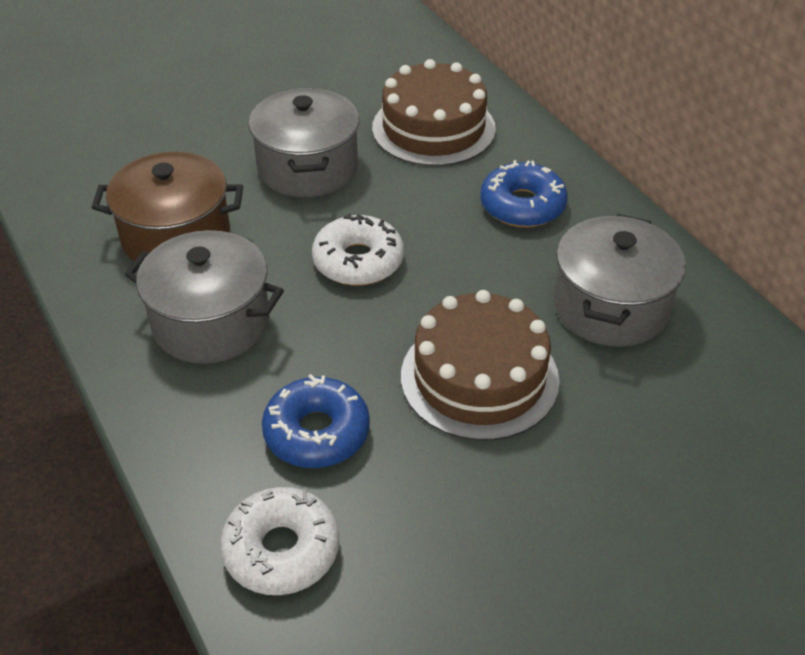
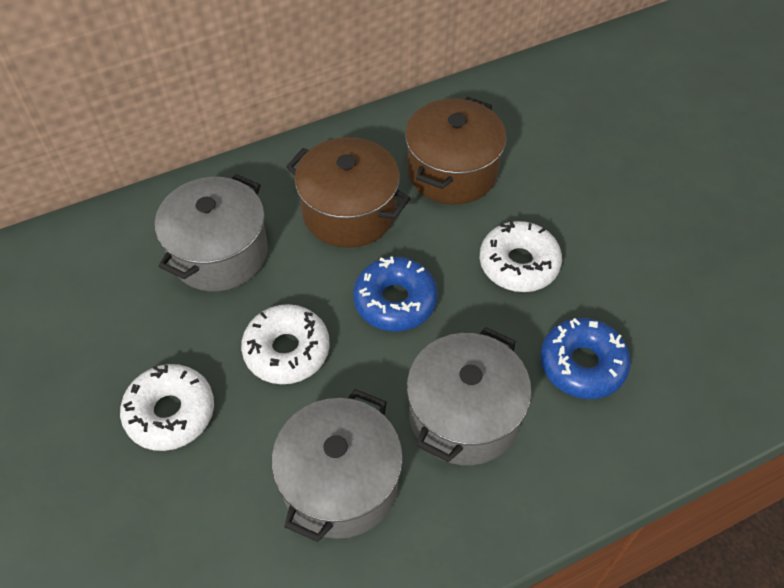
brown cake: 2 -> 0
brown pot: 1 -> 2
white donut: 2 -> 3

